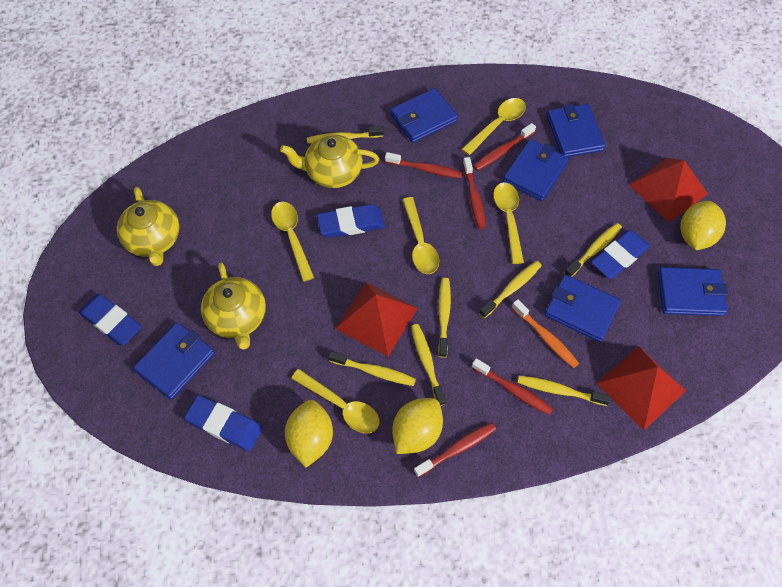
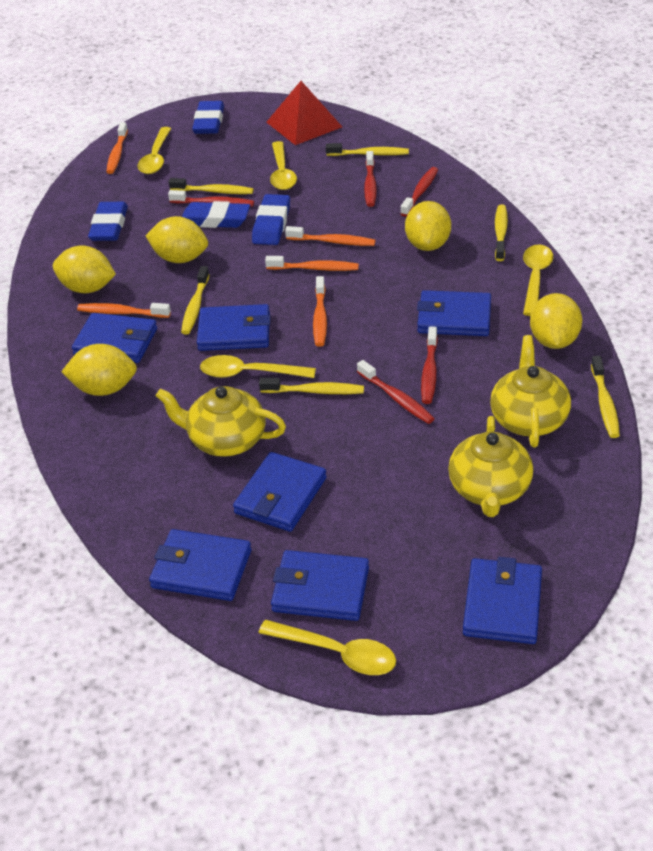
blue wallet: 6 -> 7
orange toothbrush: 1 -> 5
red pyramid: 3 -> 1
yellow lemon: 3 -> 5
yellow toothbrush: 7 -> 6

